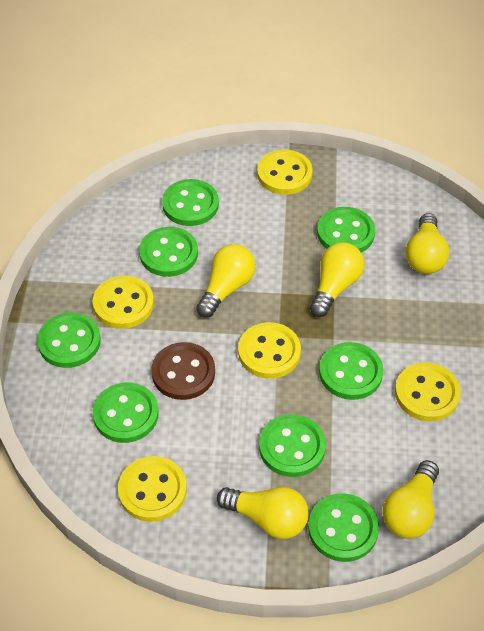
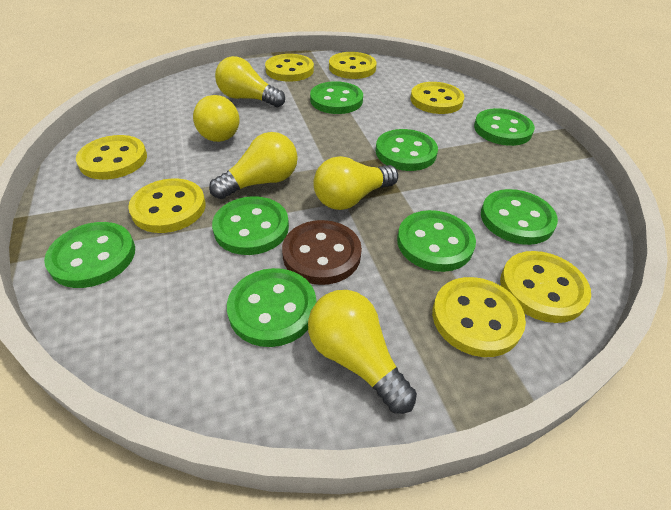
yellow button: 5 -> 7

